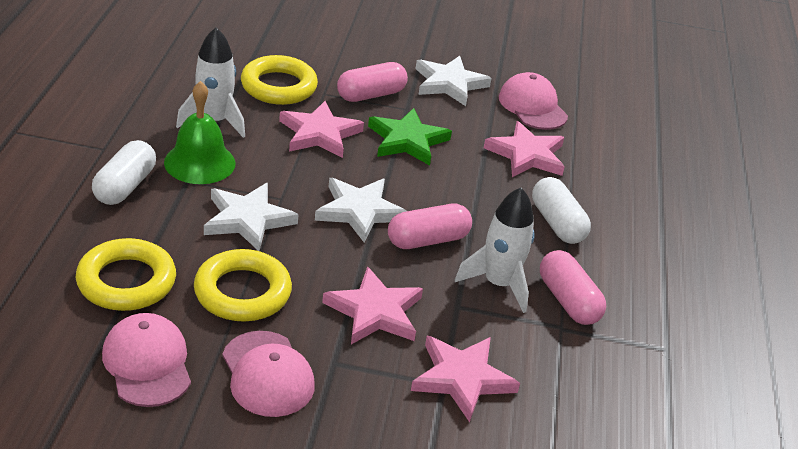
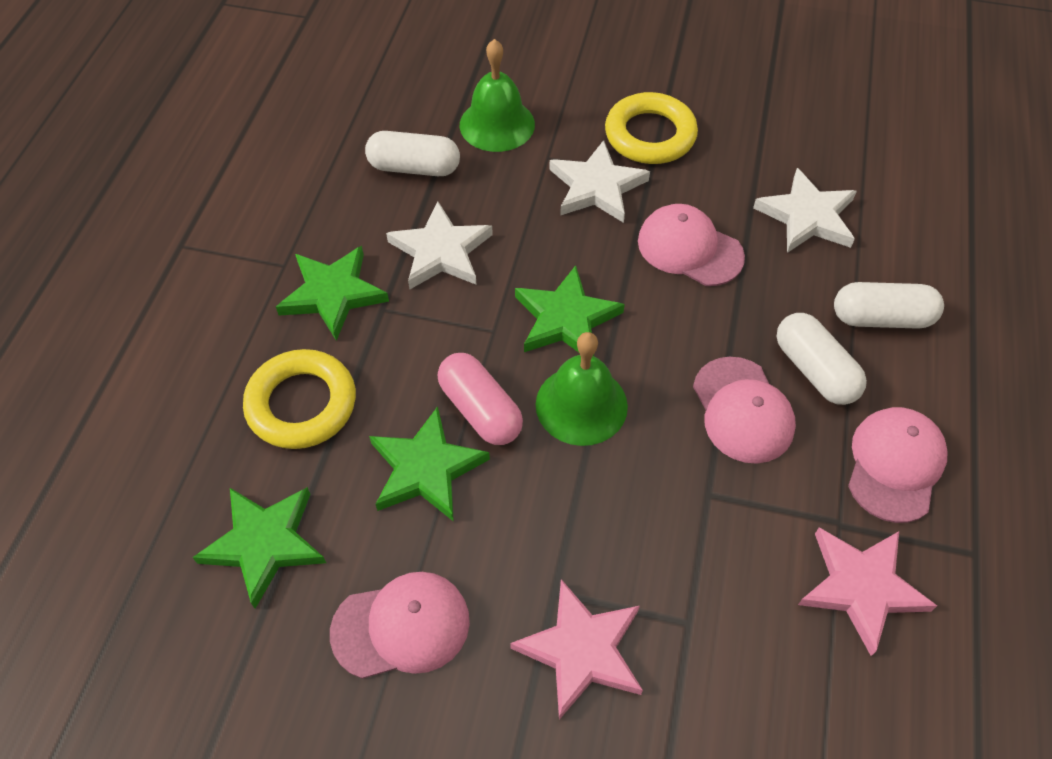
green bell: 1 -> 2
green star: 1 -> 4
pink cap: 3 -> 4
pink capsule: 3 -> 1
pink star: 4 -> 2
white capsule: 2 -> 3
white rocket: 2 -> 0
yellow ring: 3 -> 2

